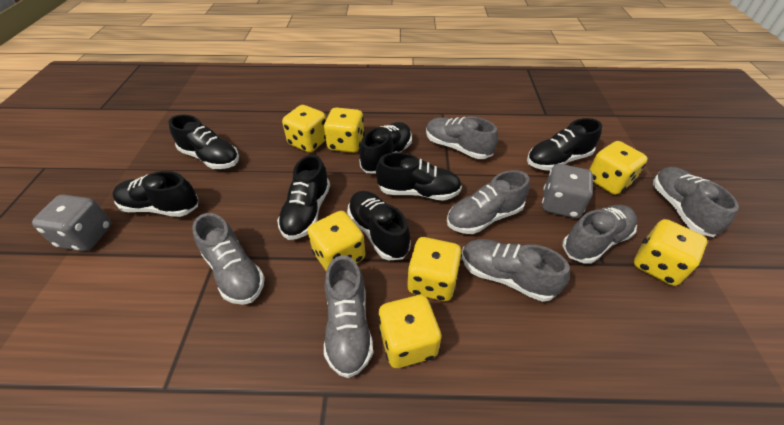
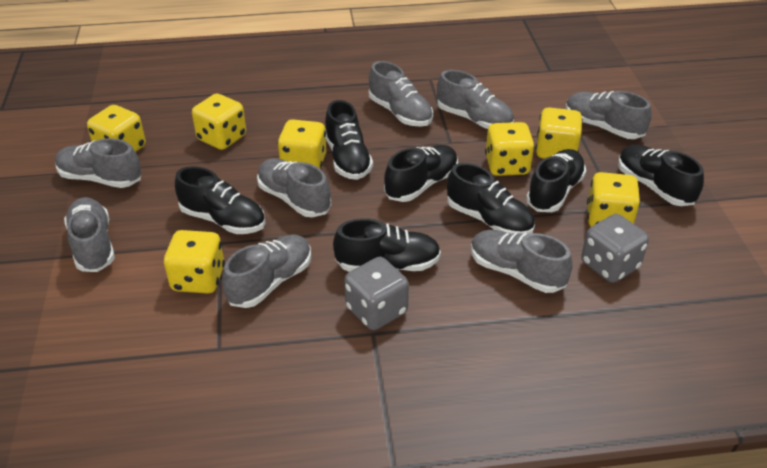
grey shoe: 7 -> 8

